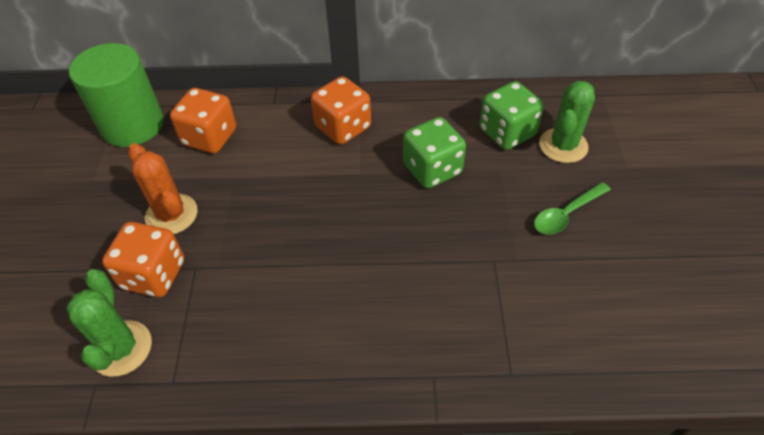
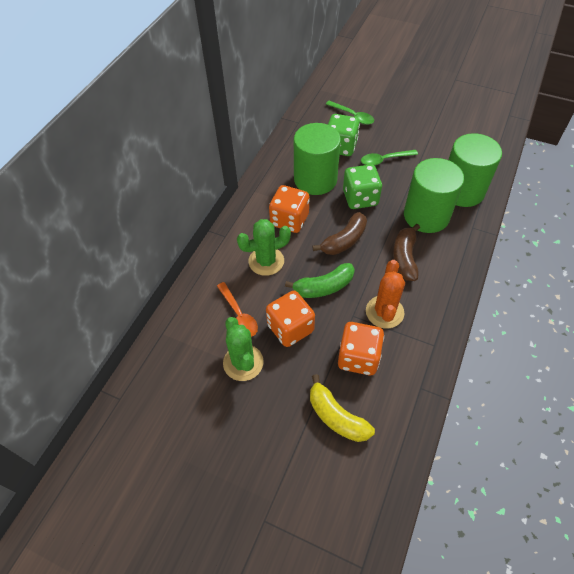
brown banana: 0 -> 2
green banana: 0 -> 1
green cylinder: 1 -> 3
green spoon: 1 -> 2
orange spoon: 0 -> 1
yellow banana: 0 -> 1

